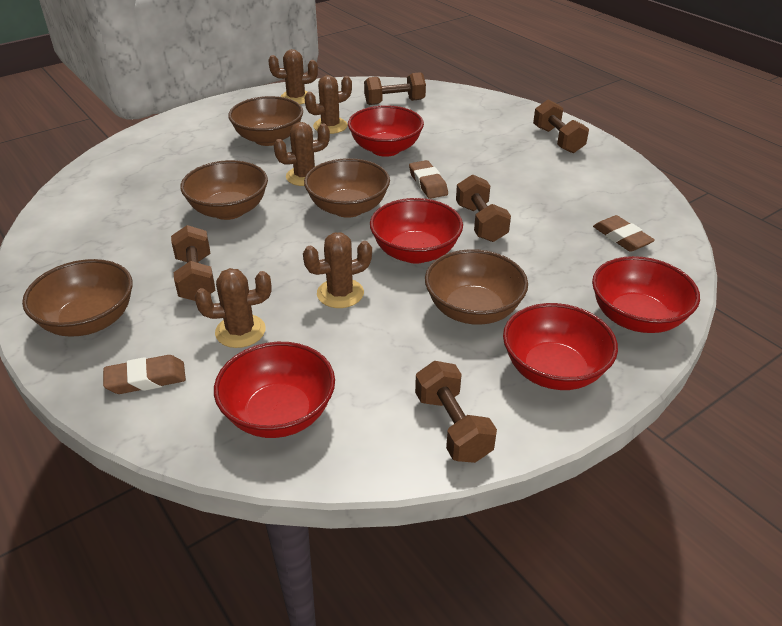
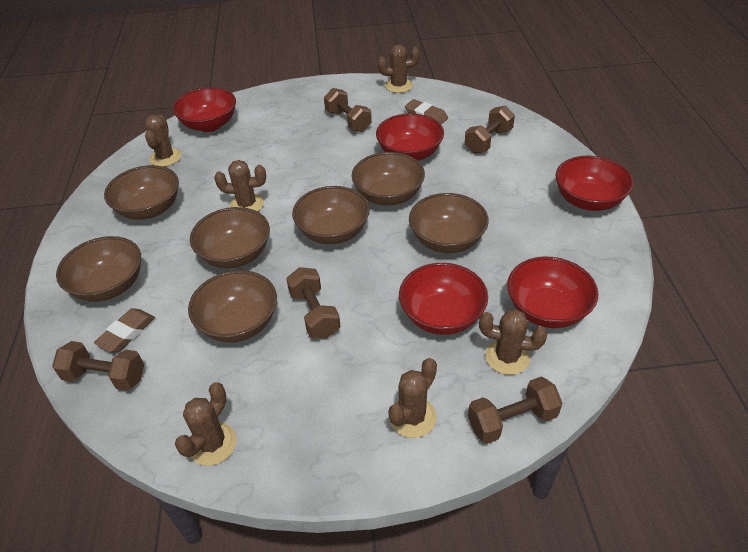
brown bowl: 5 -> 7
brown cactus: 5 -> 6
brown eraser: 3 -> 2

